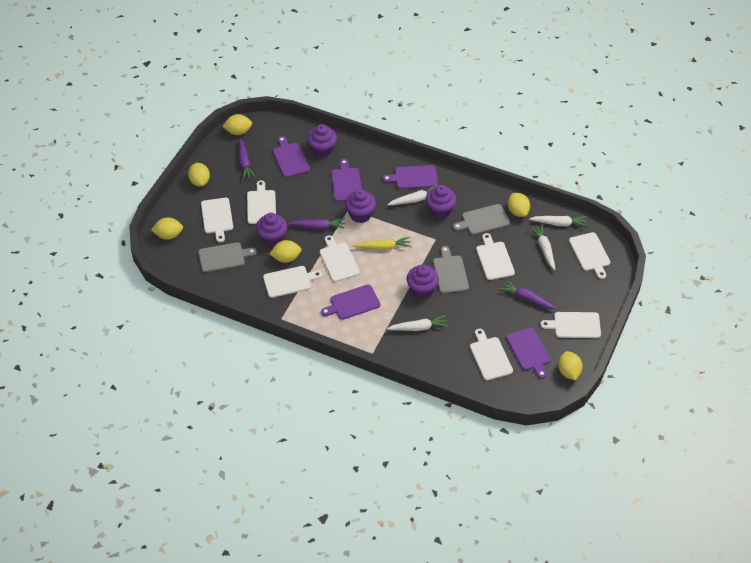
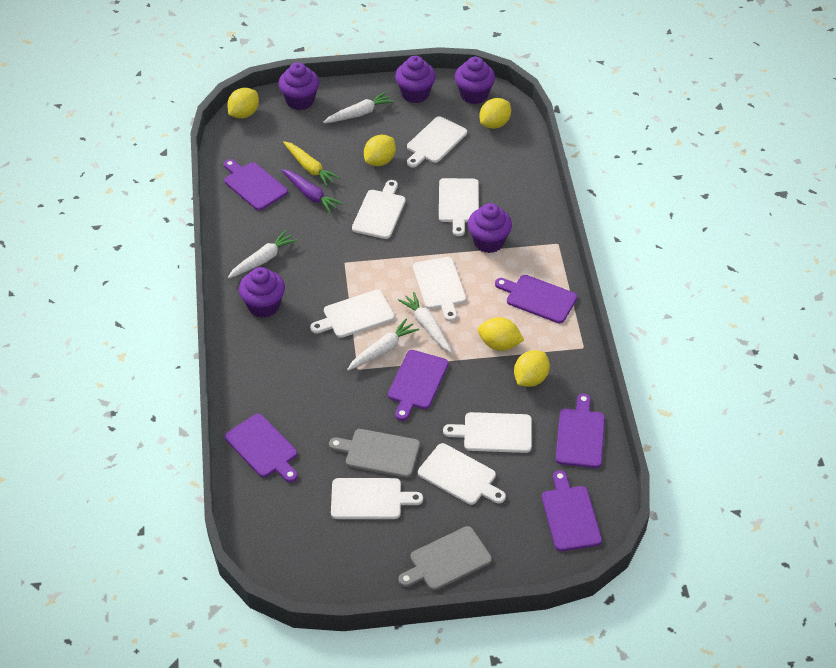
grey cutting board: 3 -> 2
purple carrot: 3 -> 1
purple cutting board: 5 -> 6
yellow lemon: 6 -> 5

